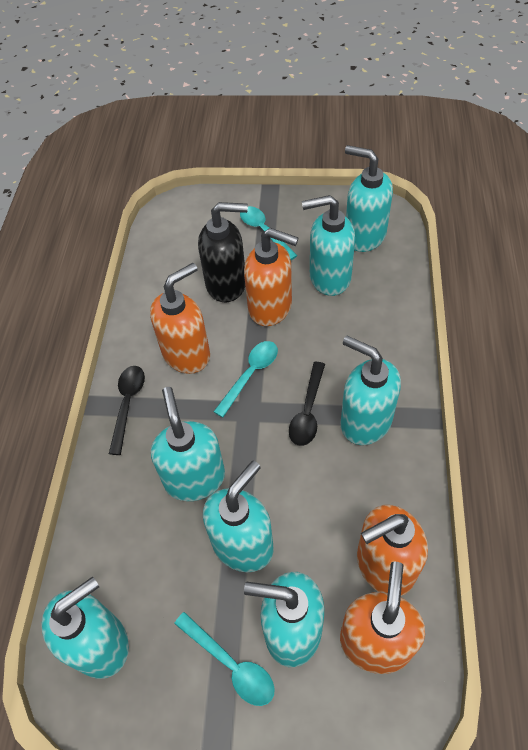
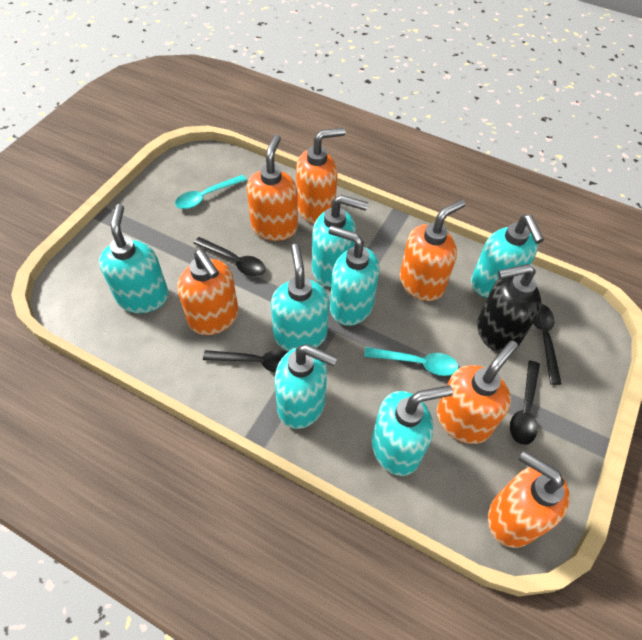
black spoon: 2 -> 4
orange soap dispenser: 4 -> 6
turquoise spoon: 3 -> 2

